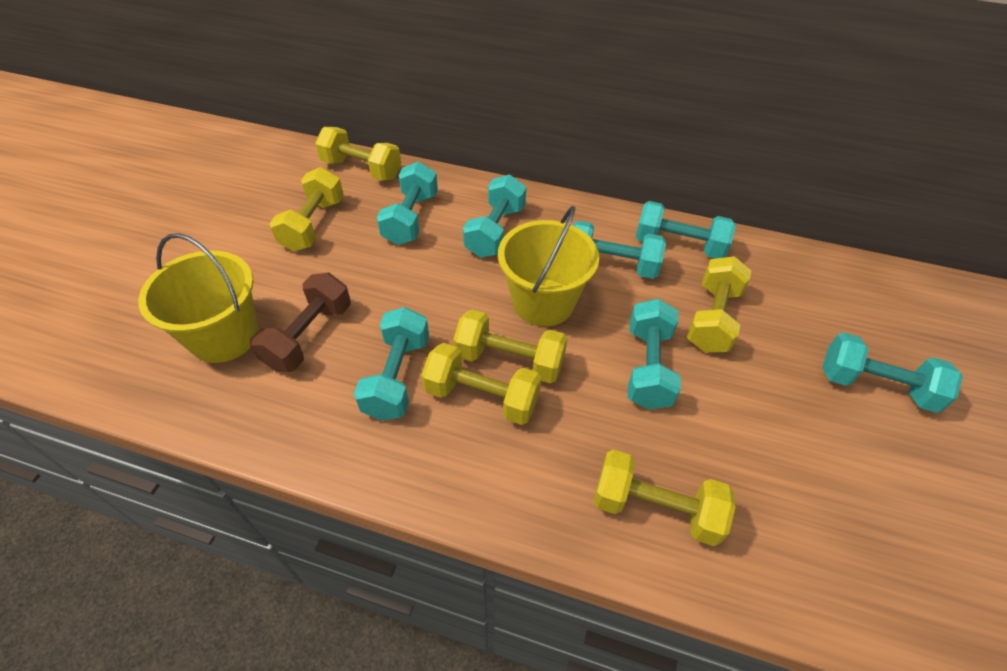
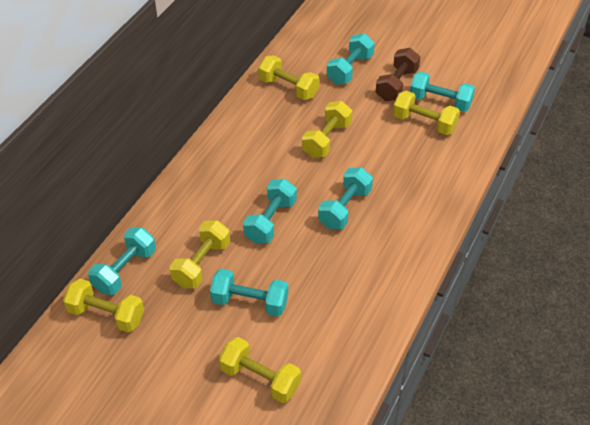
turquoise dumbbell: 7 -> 6
yellow bucket: 2 -> 0

